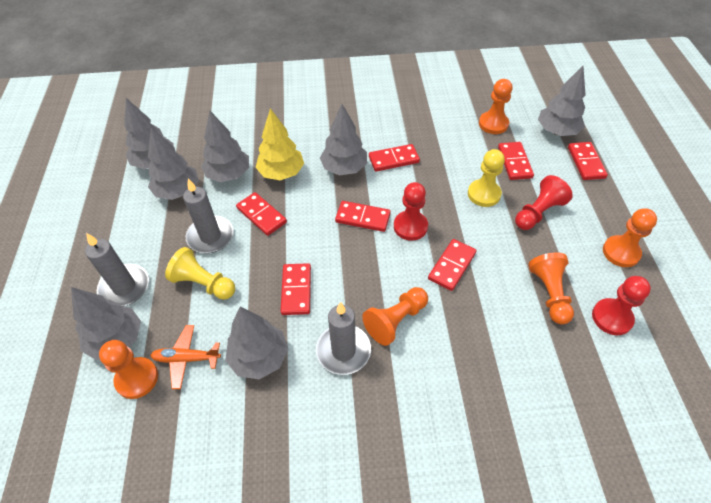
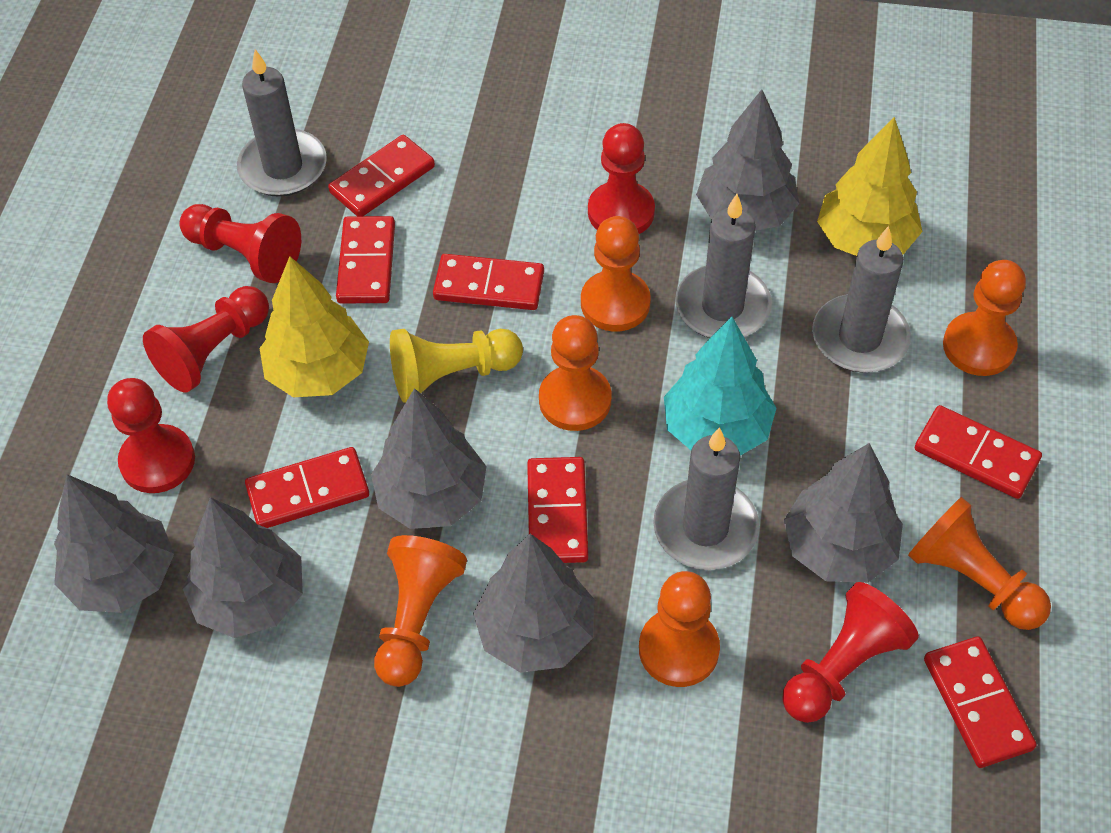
grey candle: 3 -> 4
grey tree: 7 -> 6
orange pawn: 5 -> 6
orange plane: 1 -> 0
red pawn: 3 -> 5
turquoise tree: 0 -> 1
yellow pawn: 2 -> 1
yellow tree: 1 -> 2

